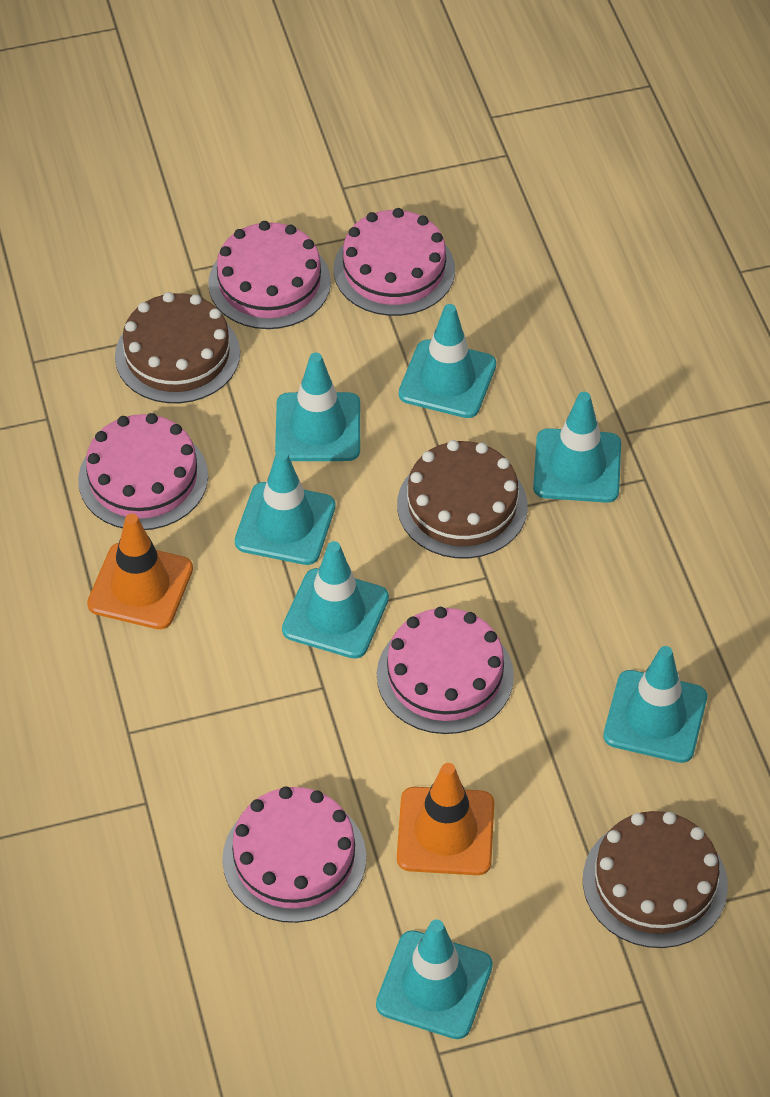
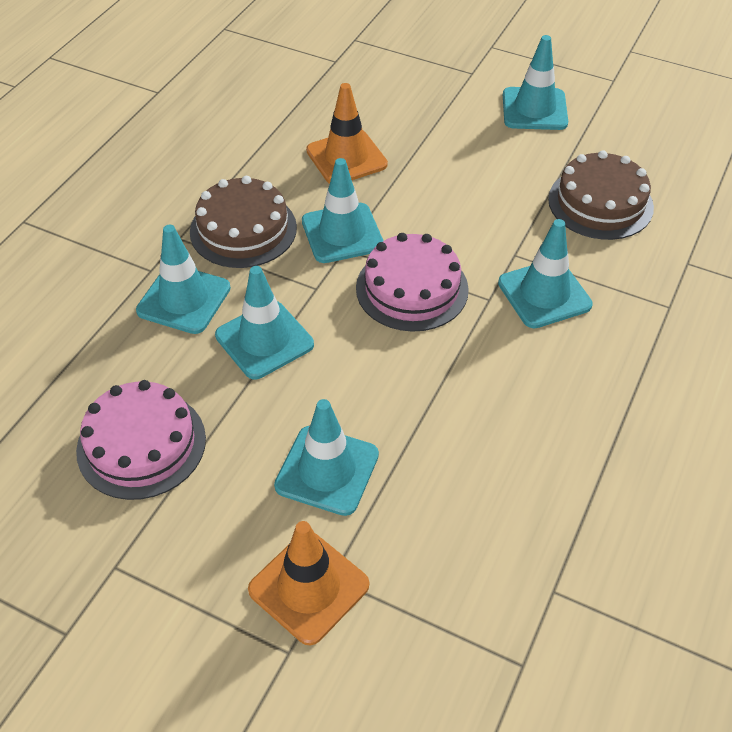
brown cake: 3 -> 2
pink cake: 5 -> 2
turquoise traffic cone: 7 -> 6

